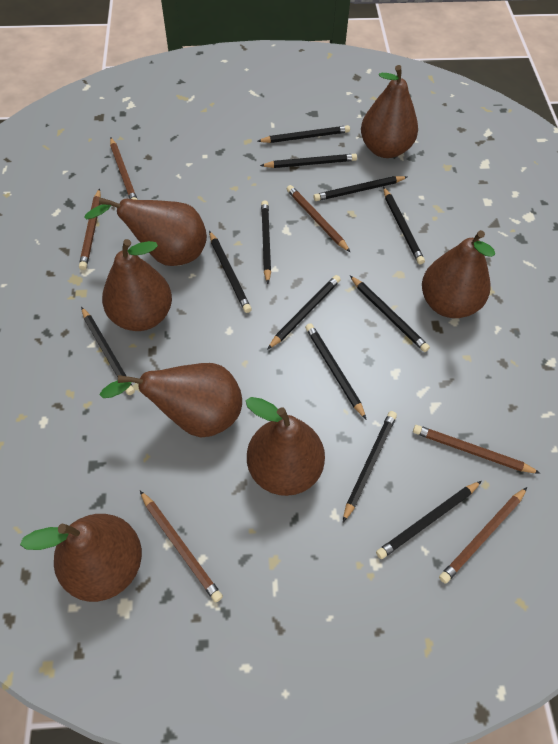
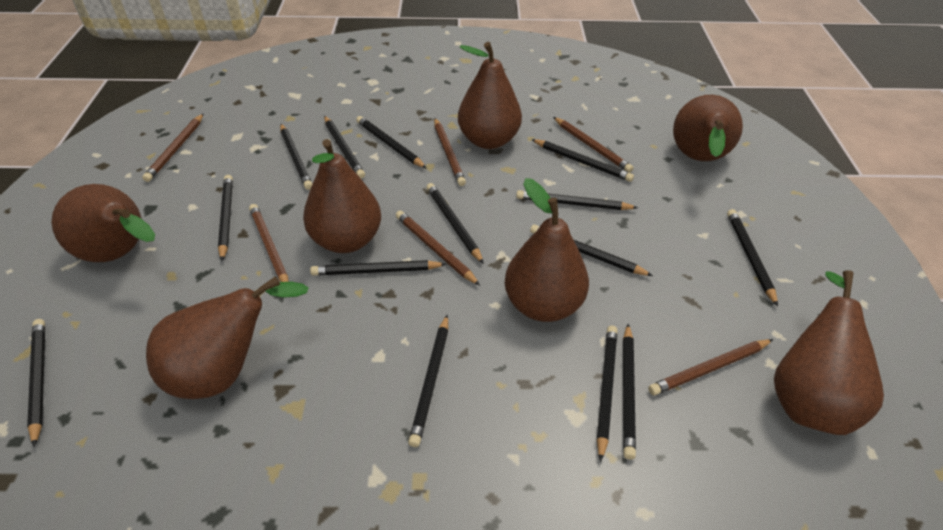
black pencil: 12 -> 14

